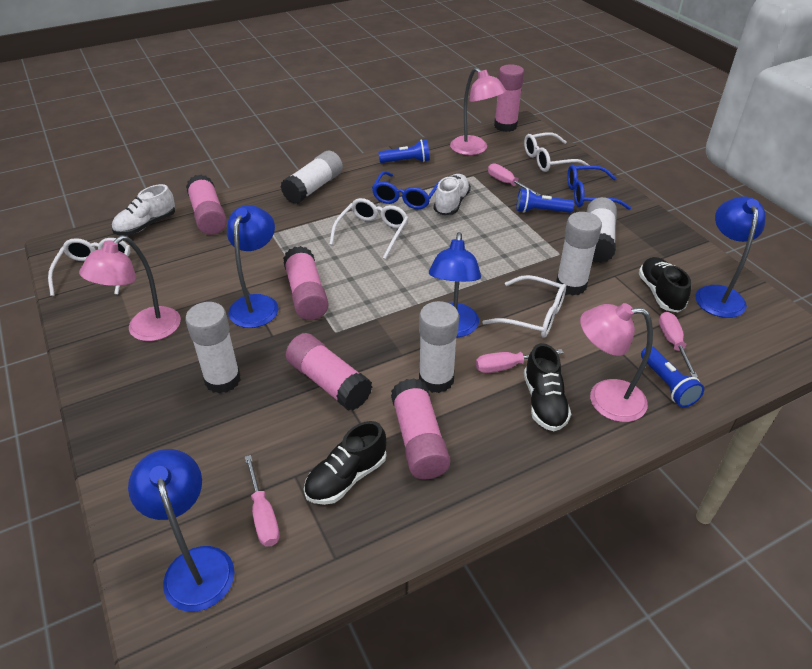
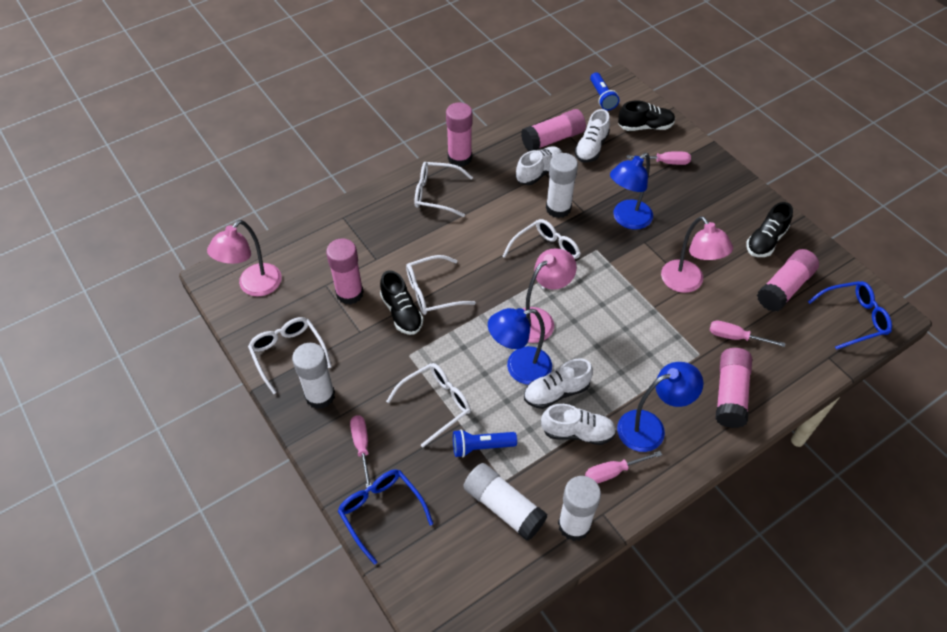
blue flashlight: 3 -> 2
blue lamp: 4 -> 3
white glasses: 4 -> 5
white glue stick: 5 -> 4
white shoe: 2 -> 4

